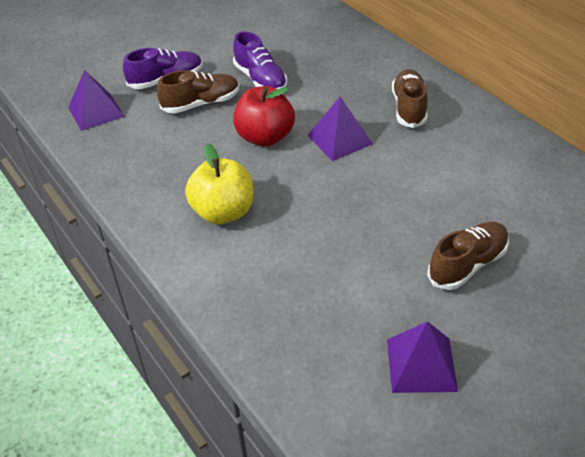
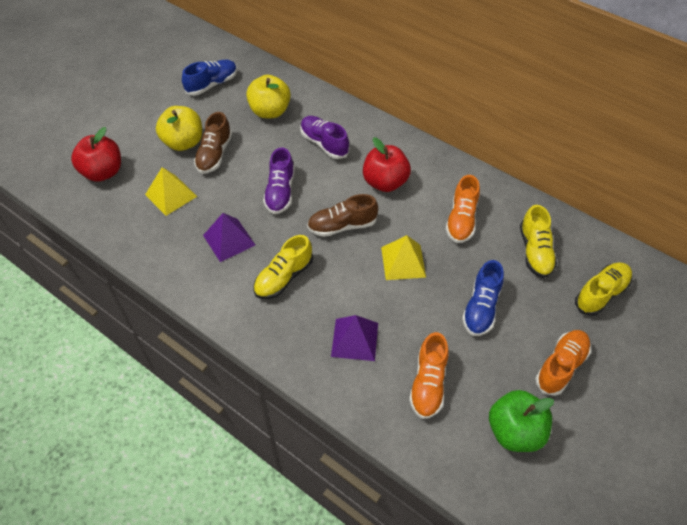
blue shoe: 0 -> 2
brown shoe: 3 -> 2
green apple: 0 -> 1
orange shoe: 0 -> 3
purple pyramid: 3 -> 2
red apple: 1 -> 2
yellow apple: 1 -> 2
yellow pyramid: 0 -> 2
yellow shoe: 0 -> 3

